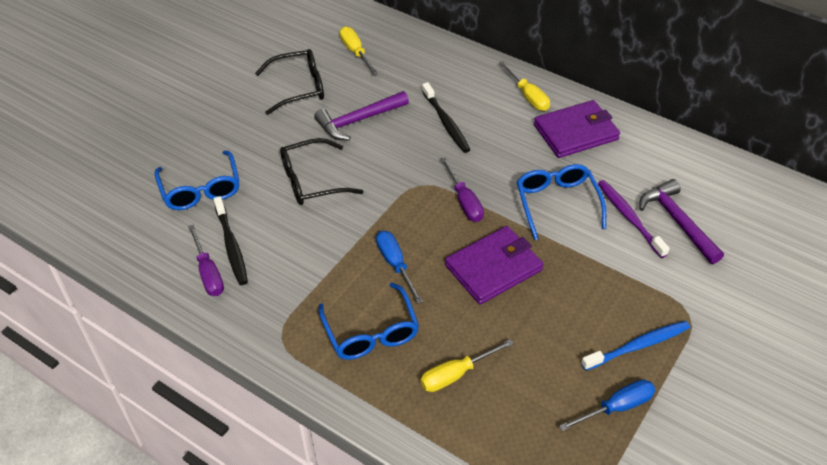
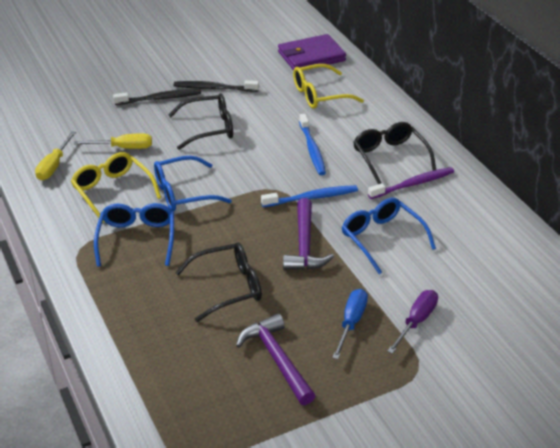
black glasses: 2 -> 3
blue screwdriver: 2 -> 1
blue toothbrush: 1 -> 2
purple screwdriver: 2 -> 1
purple wallet: 2 -> 1
yellow glasses: 0 -> 2
yellow screwdriver: 3 -> 2

